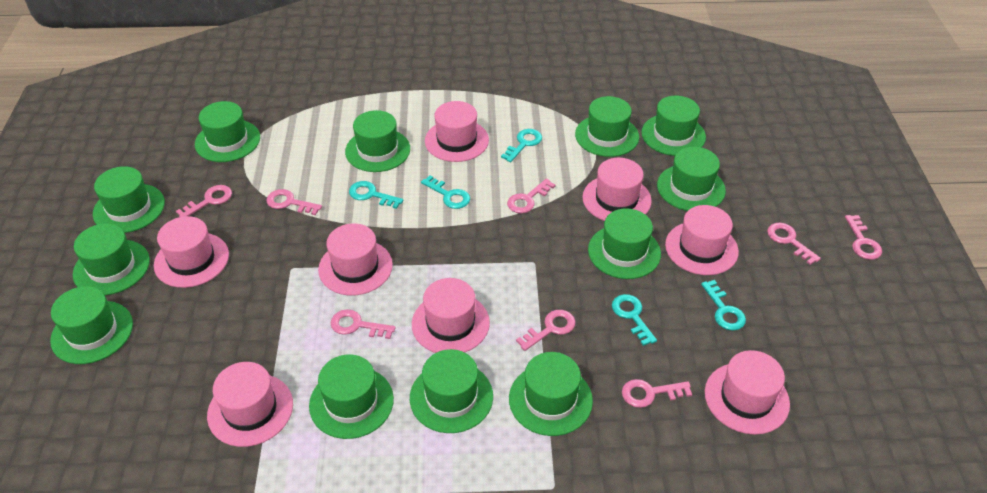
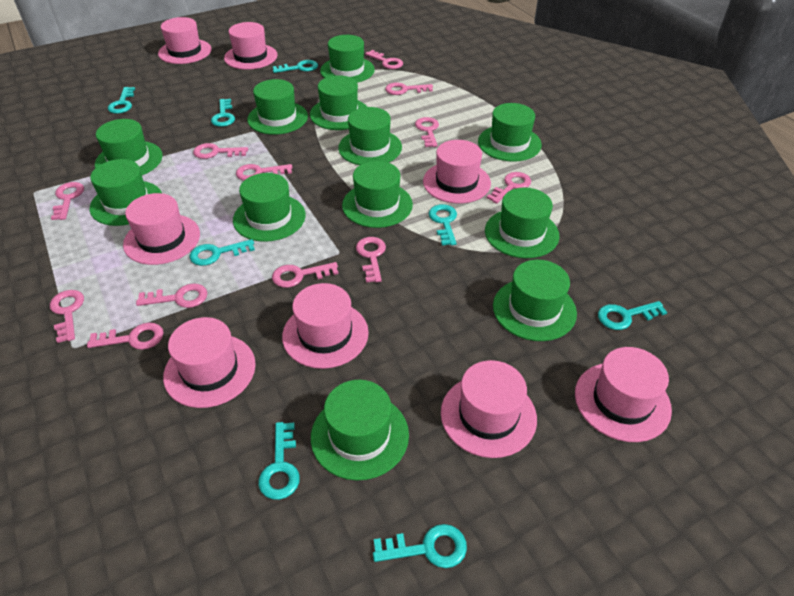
pink key: 8 -> 12
turquoise key: 5 -> 8

